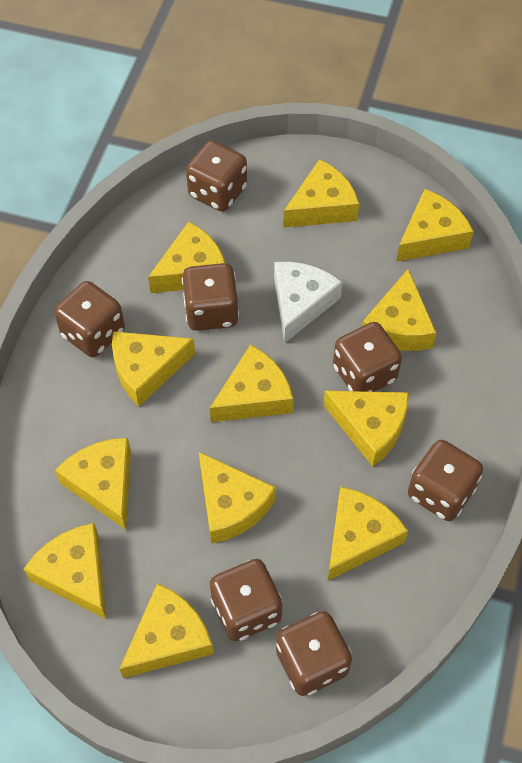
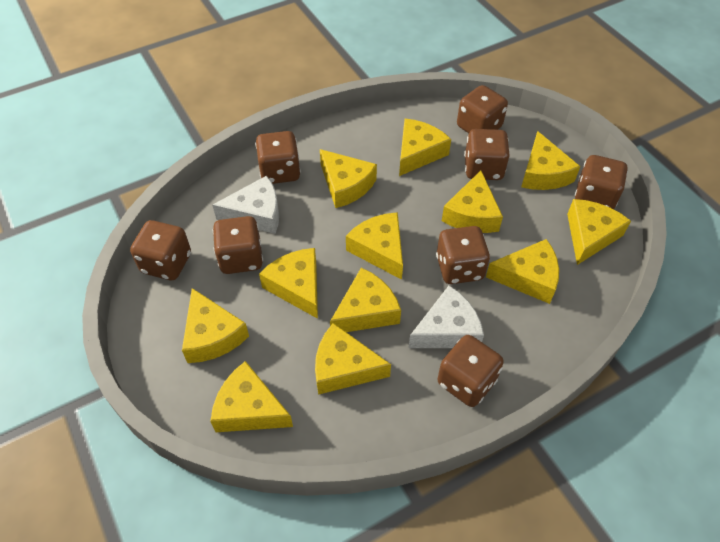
brown dice: 7 -> 8
white cheese: 1 -> 2

